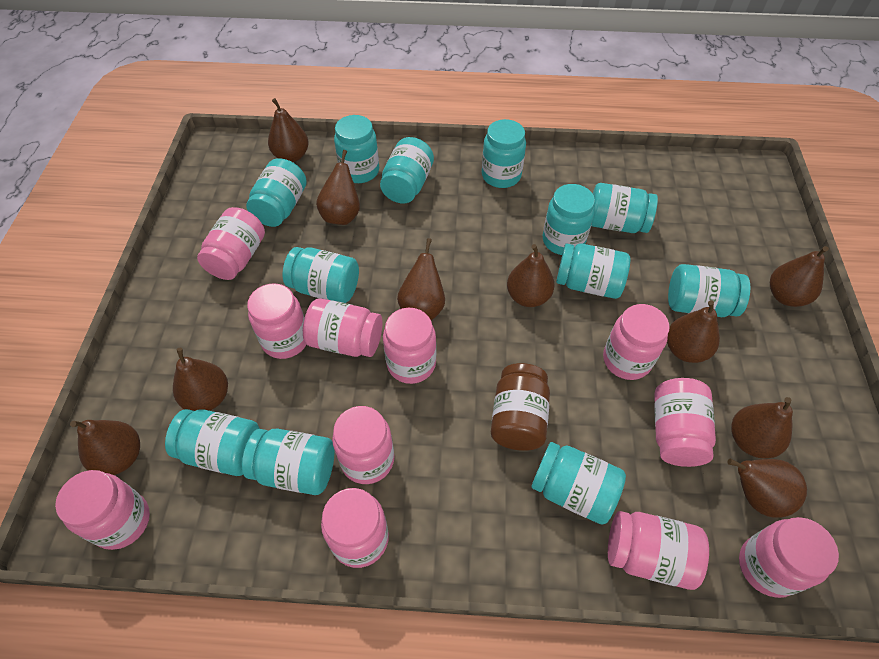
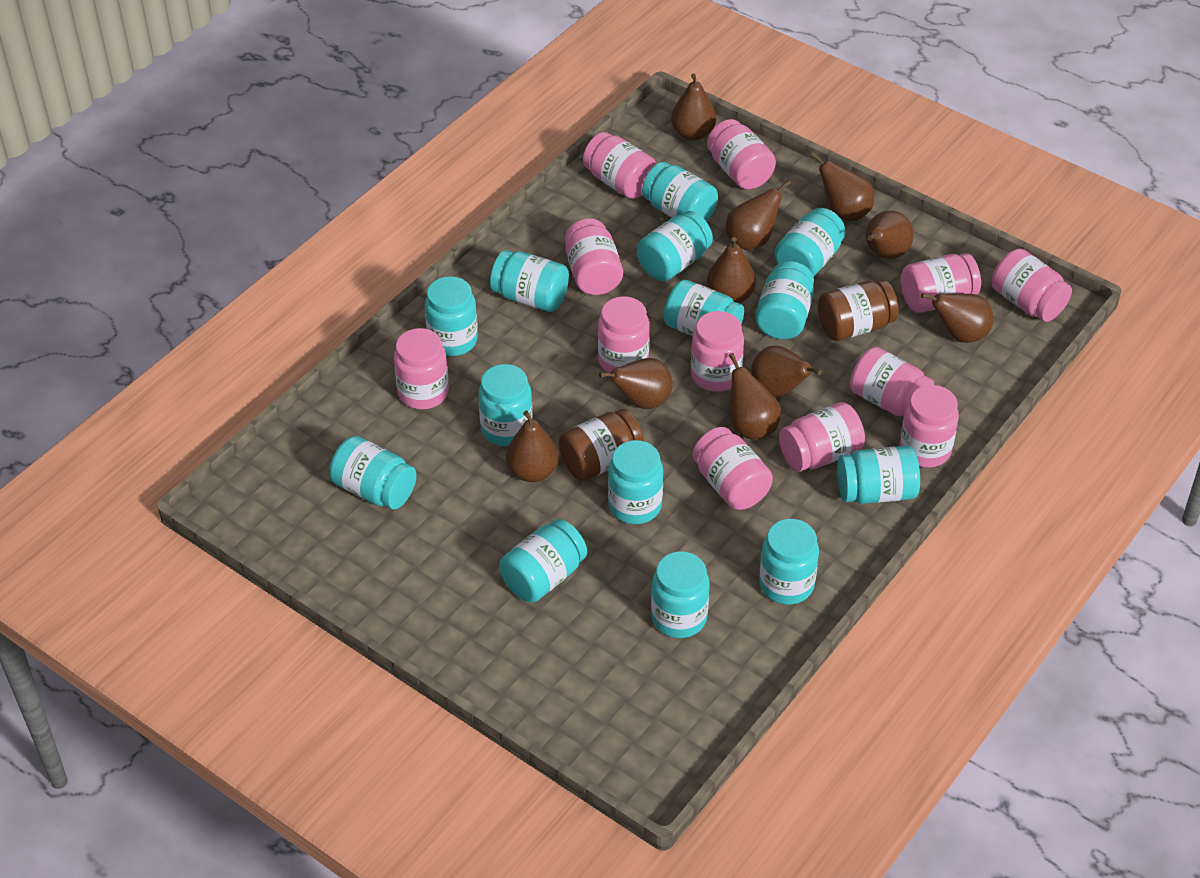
brown jar: 1 -> 2
pink jar: 11 -> 12
turquoise jar: 12 -> 14

